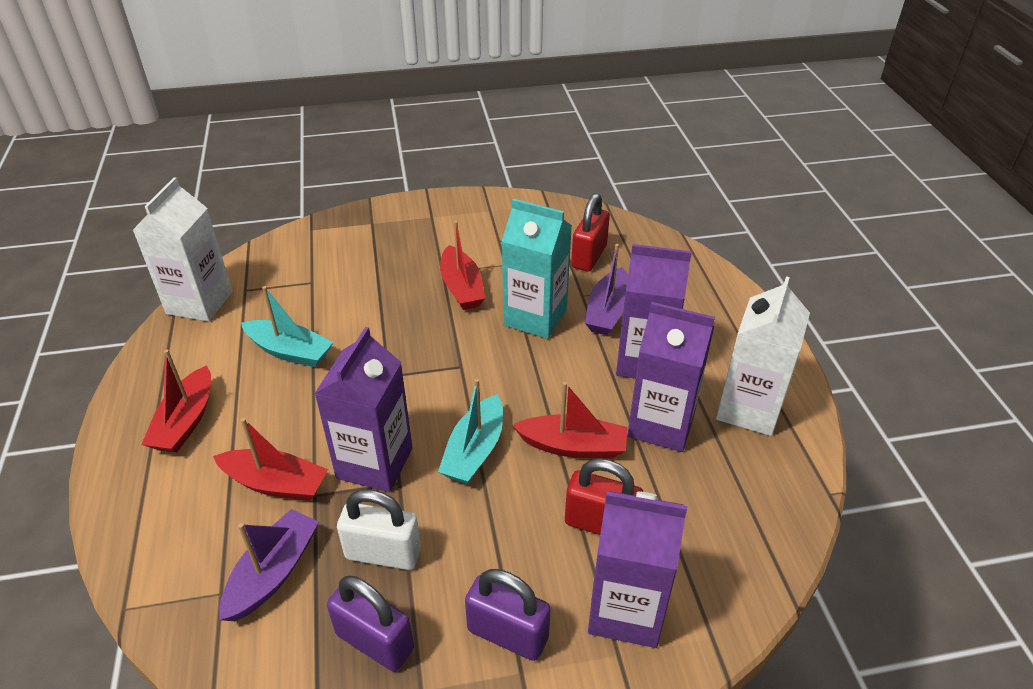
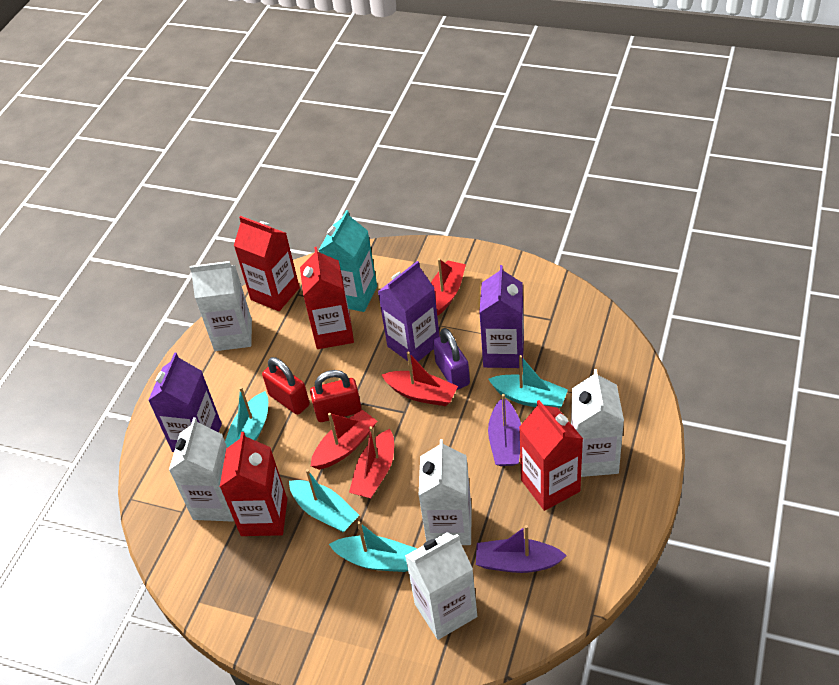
purple carton: 4 -> 3
purple padlock: 2 -> 1
red carton: 0 -> 4
turquoise boat: 2 -> 4
white carton: 2 -> 5
white padlock: 1 -> 0

